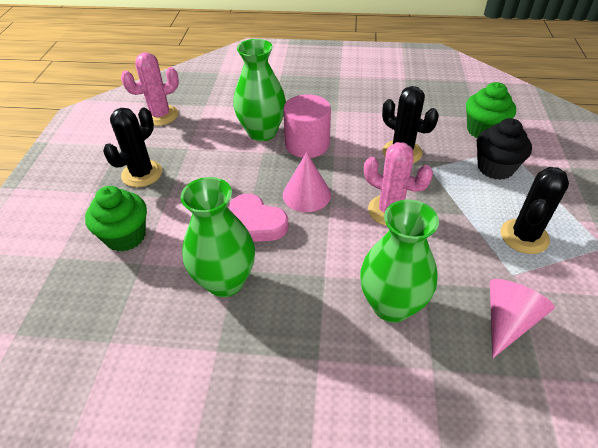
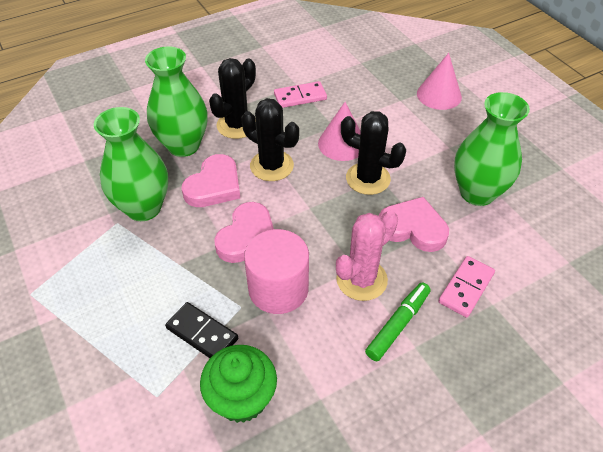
black cupcake: 1 -> 0
black domino: 0 -> 1
green cupcake: 2 -> 1
green marker: 0 -> 1
pink cactus: 2 -> 1
pink domino: 0 -> 2
pink heart: 1 -> 3

